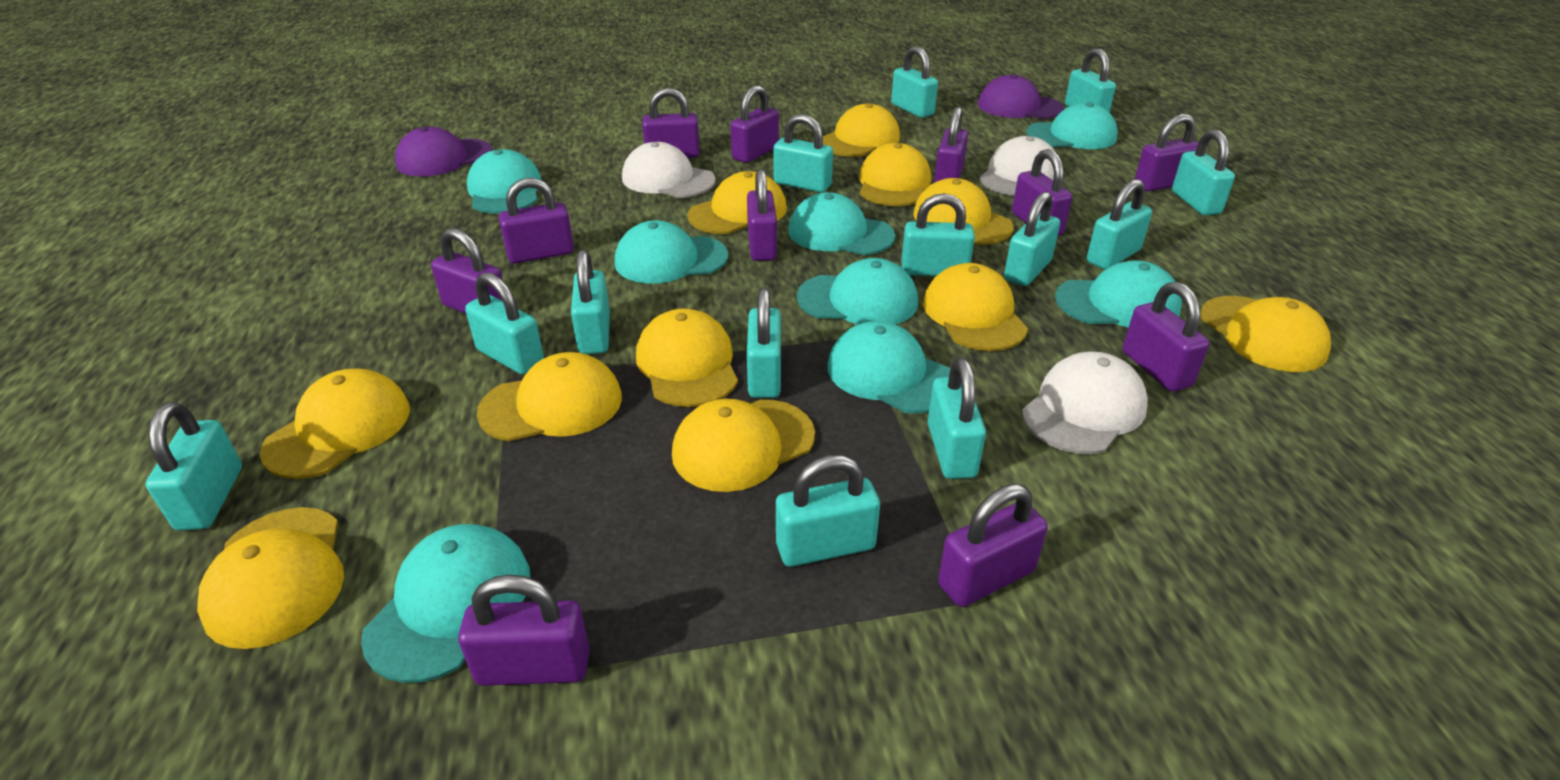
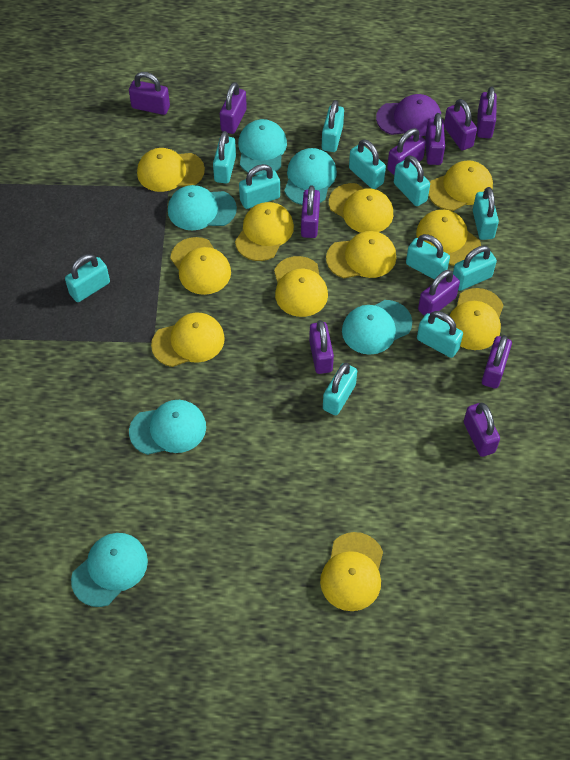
purple cap: 2 -> 1
turquoise cap: 8 -> 6
turquoise padlock: 13 -> 11
white cap: 3 -> 0

